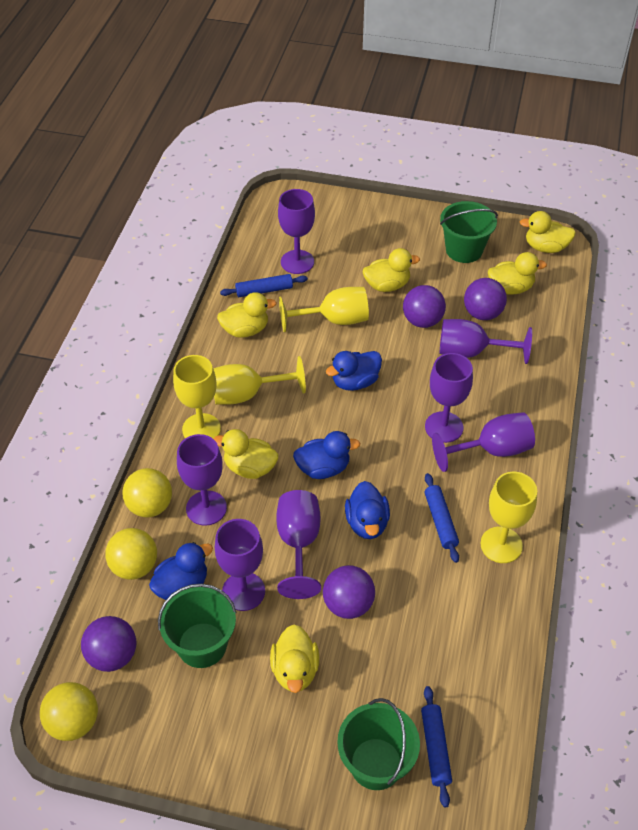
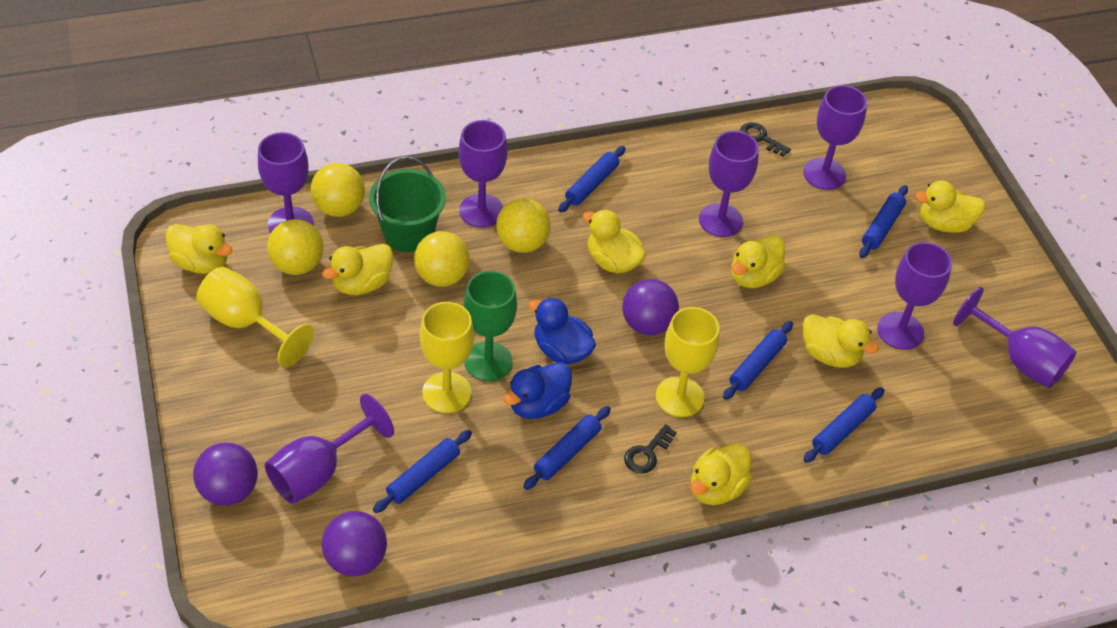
black key: 0 -> 2
blue duck: 4 -> 2
blue rolling pin: 3 -> 6
green bucket: 3 -> 1
green goblet: 0 -> 1
purple ball: 4 -> 3
yellow ball: 3 -> 4
yellow duck: 6 -> 7
yellow goblet: 4 -> 3

